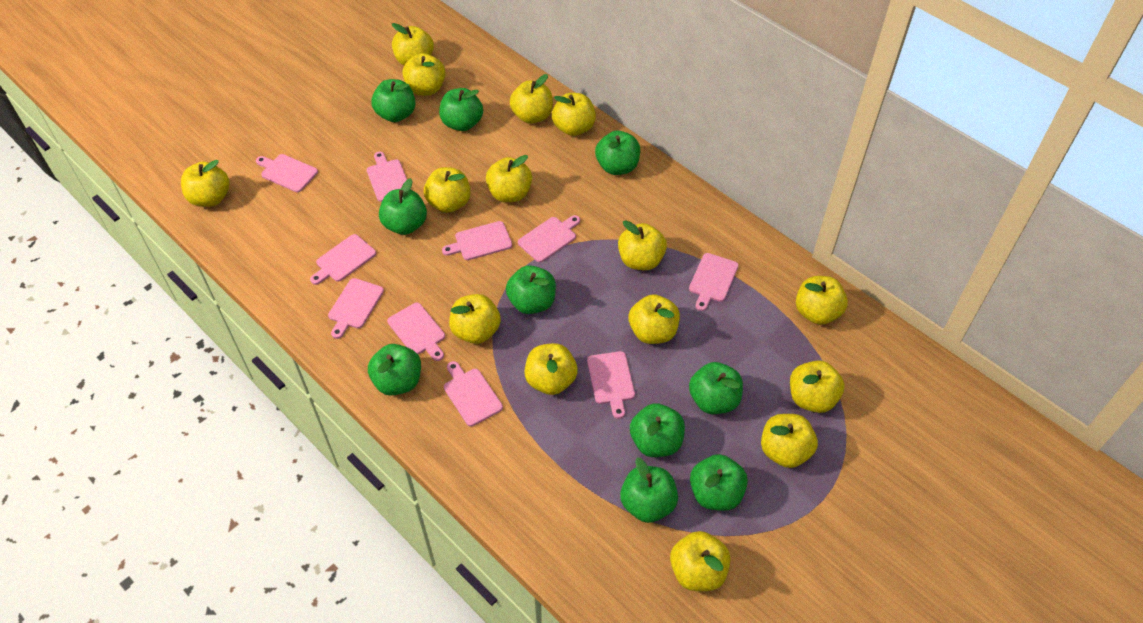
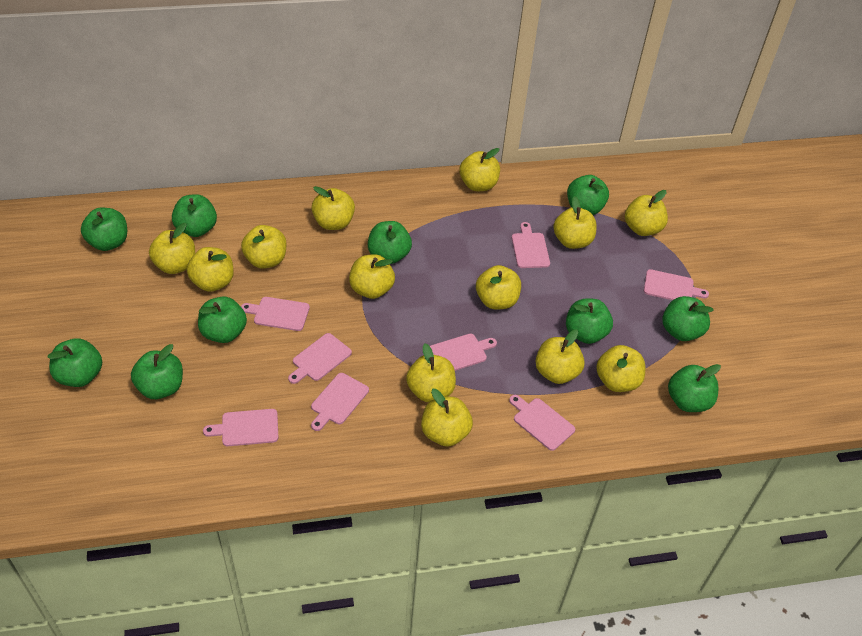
pink cutting board: 10 -> 8
yellow apple: 15 -> 13

